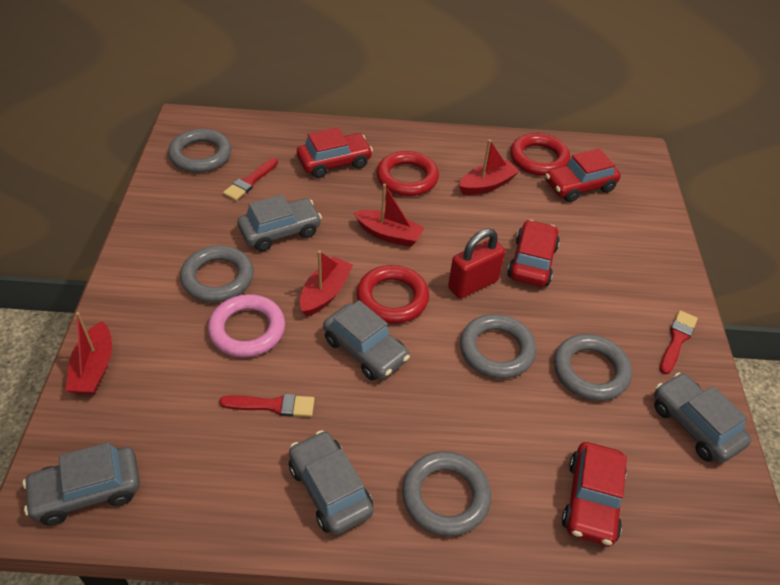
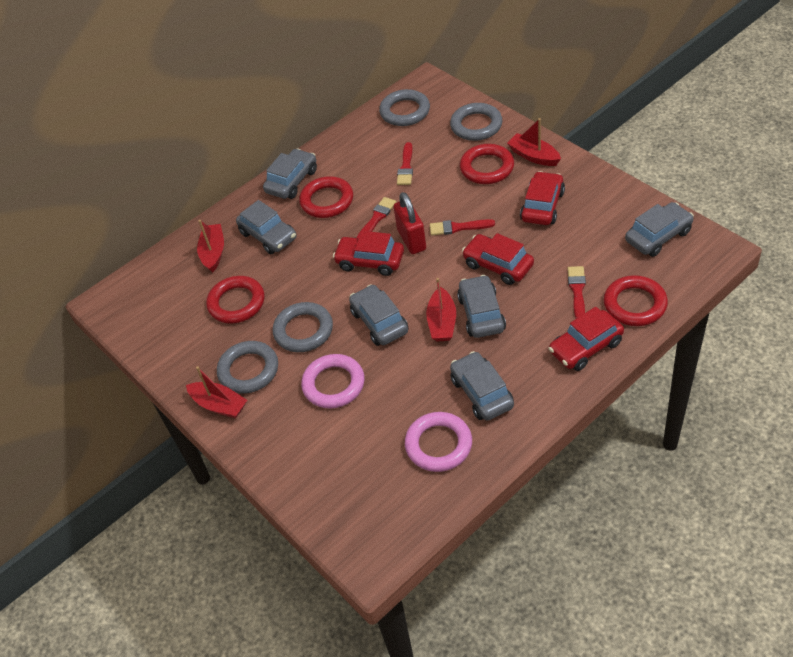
grey car: 5 -> 6
grey ring: 5 -> 4
pink ring: 1 -> 2
red brush: 3 -> 4
red ring: 3 -> 4

